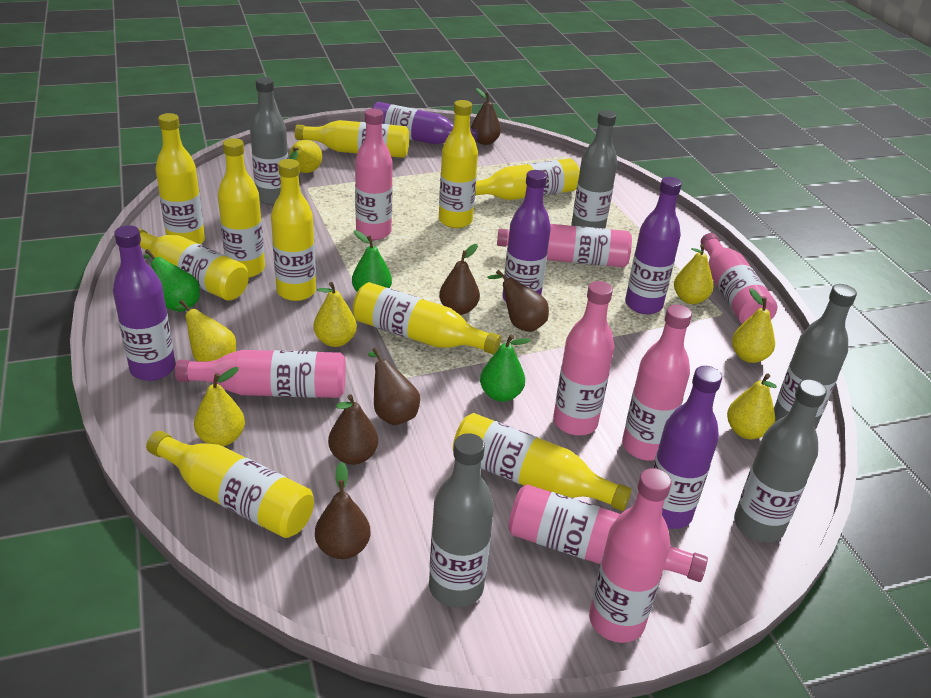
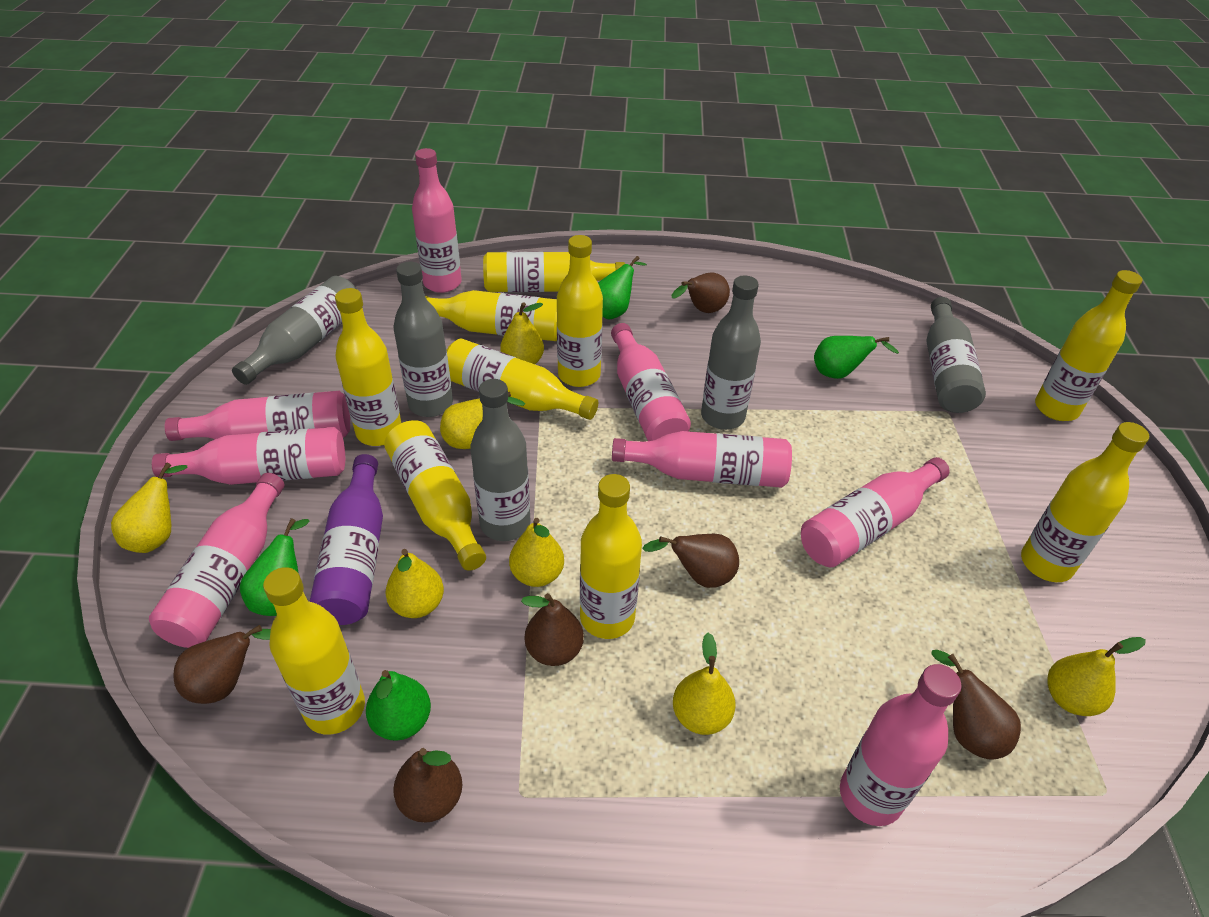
green pear: 3 -> 4
purple bottle: 5 -> 1

